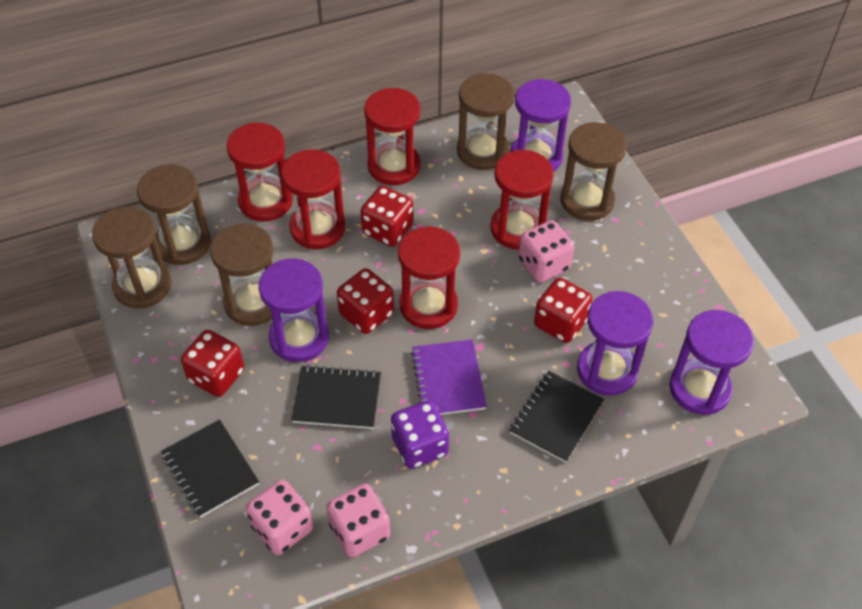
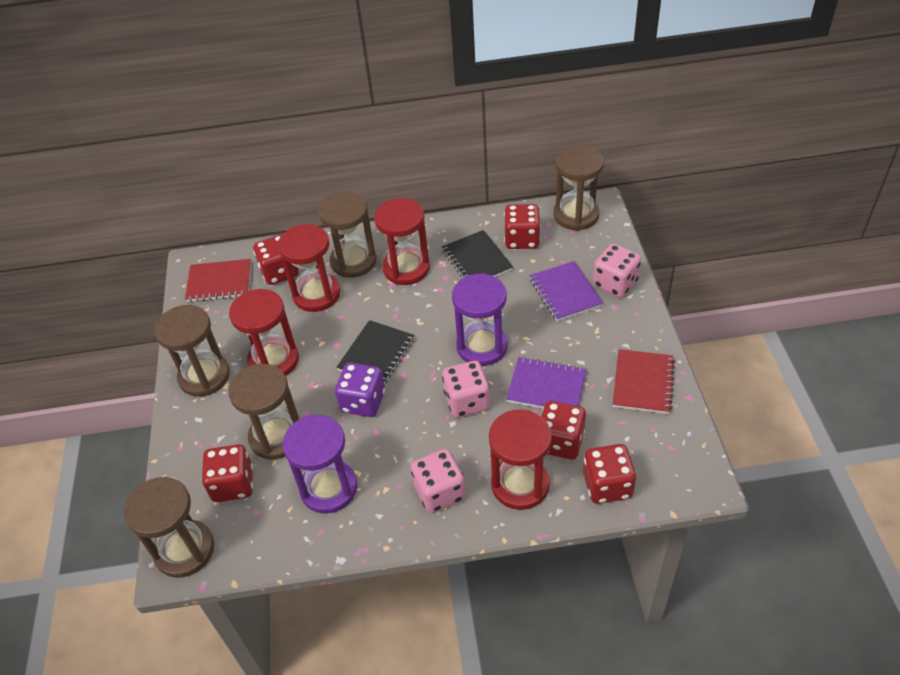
black notebook: 3 -> 2
purple hourglass: 4 -> 2
purple notebook: 1 -> 2
red dice: 4 -> 5
red hourglass: 5 -> 4
red notebook: 0 -> 2

